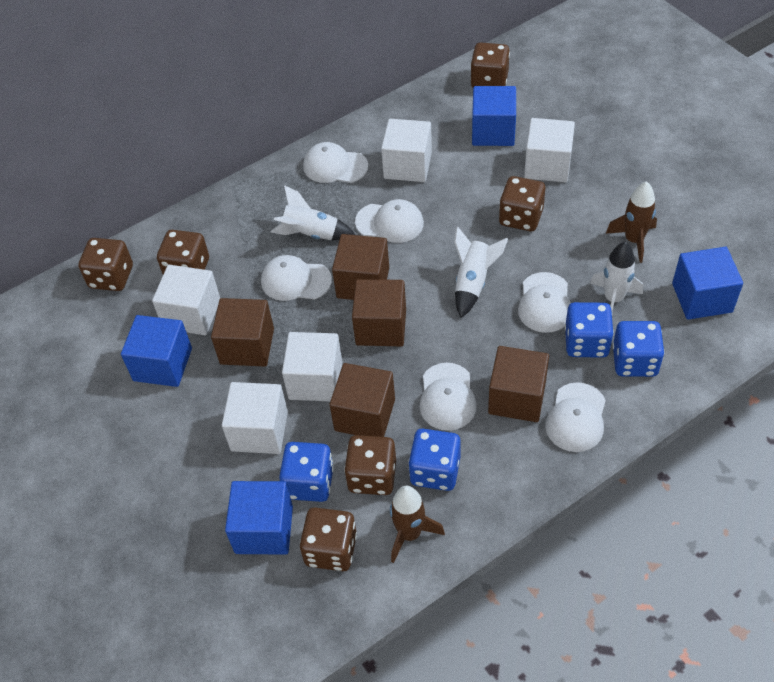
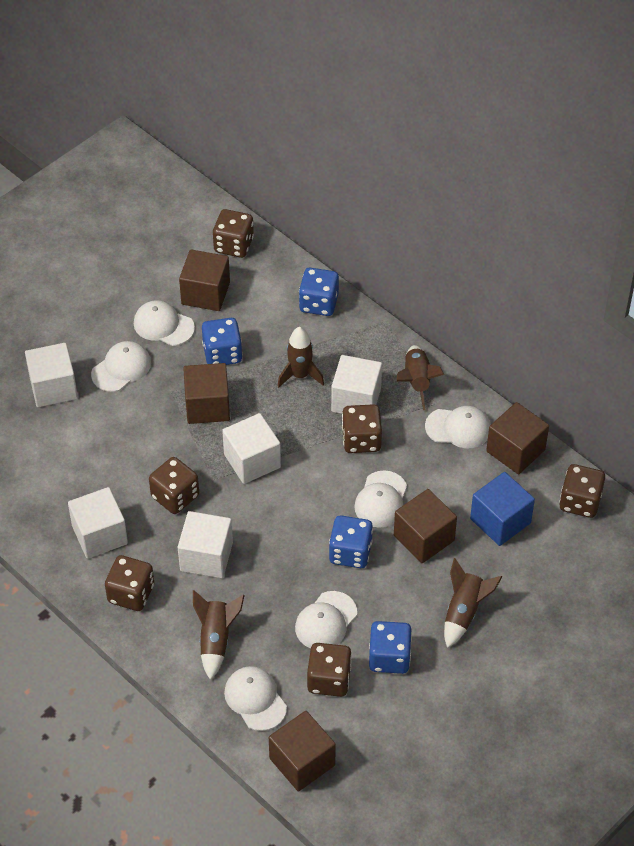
blue cube: 4 -> 1
brown rocket: 2 -> 4
white rocket: 3 -> 0

